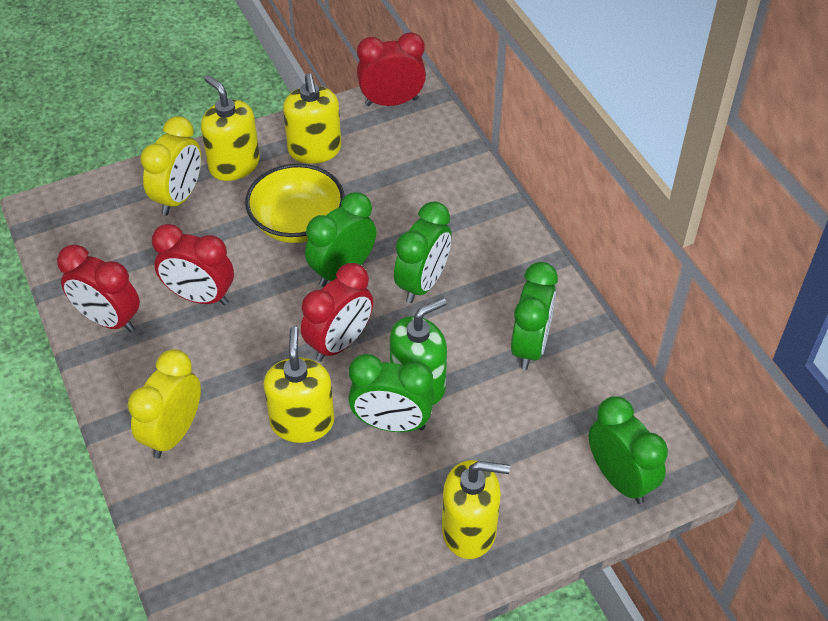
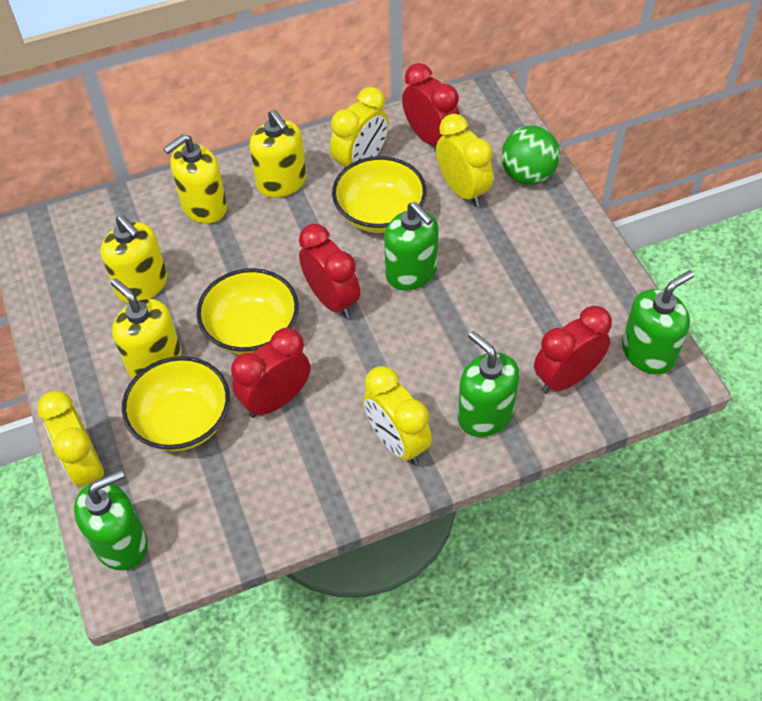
green ball: 0 -> 1
green clock: 5 -> 0
green soap dispenser: 1 -> 4
yellow bowl: 1 -> 3
yellow clock: 2 -> 4

